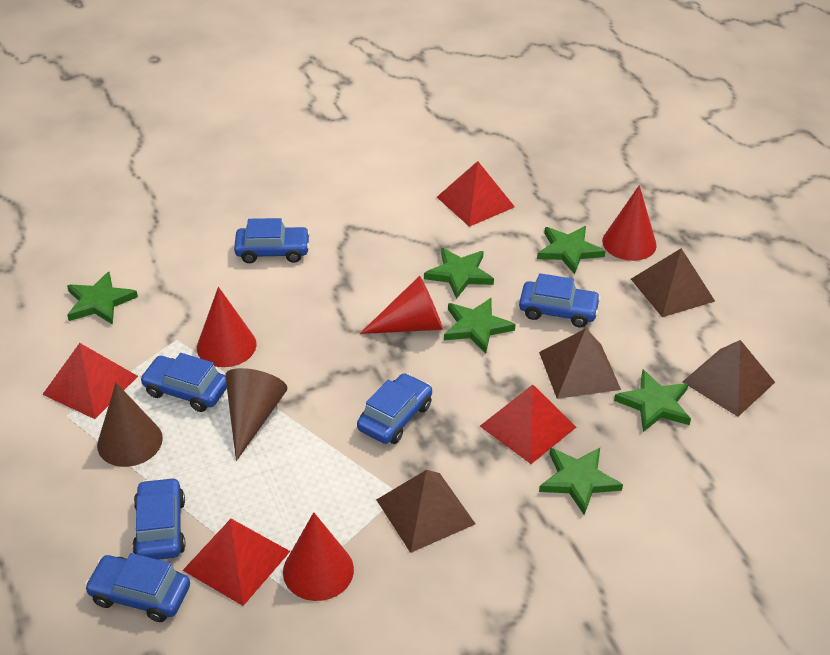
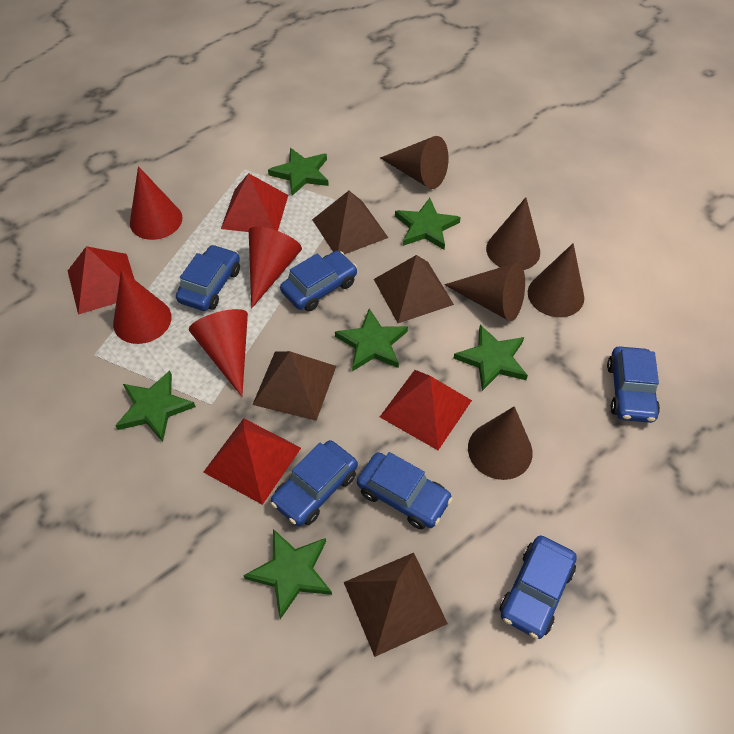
brown cone: 2 -> 5

